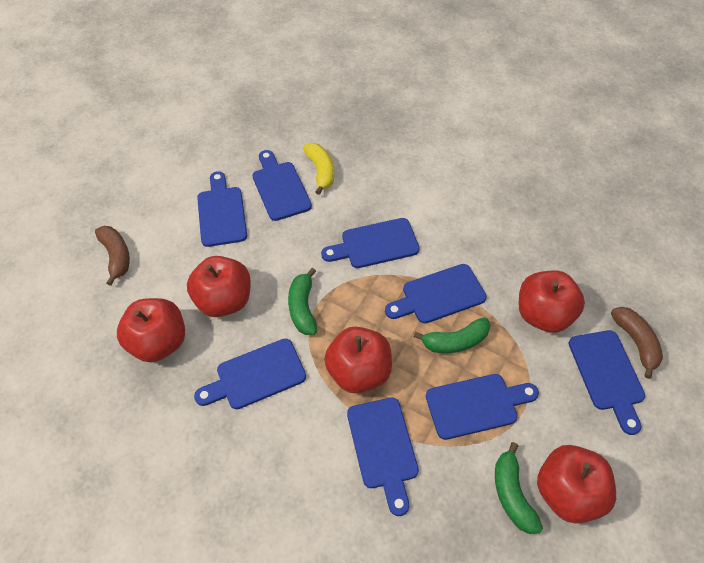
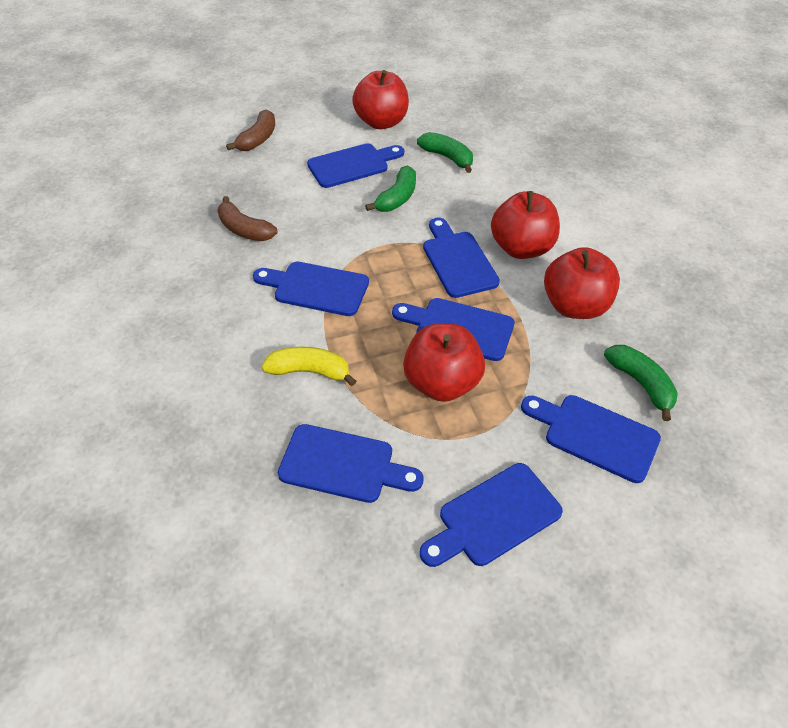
blue cutting board: 8 -> 7
red apple: 5 -> 4

